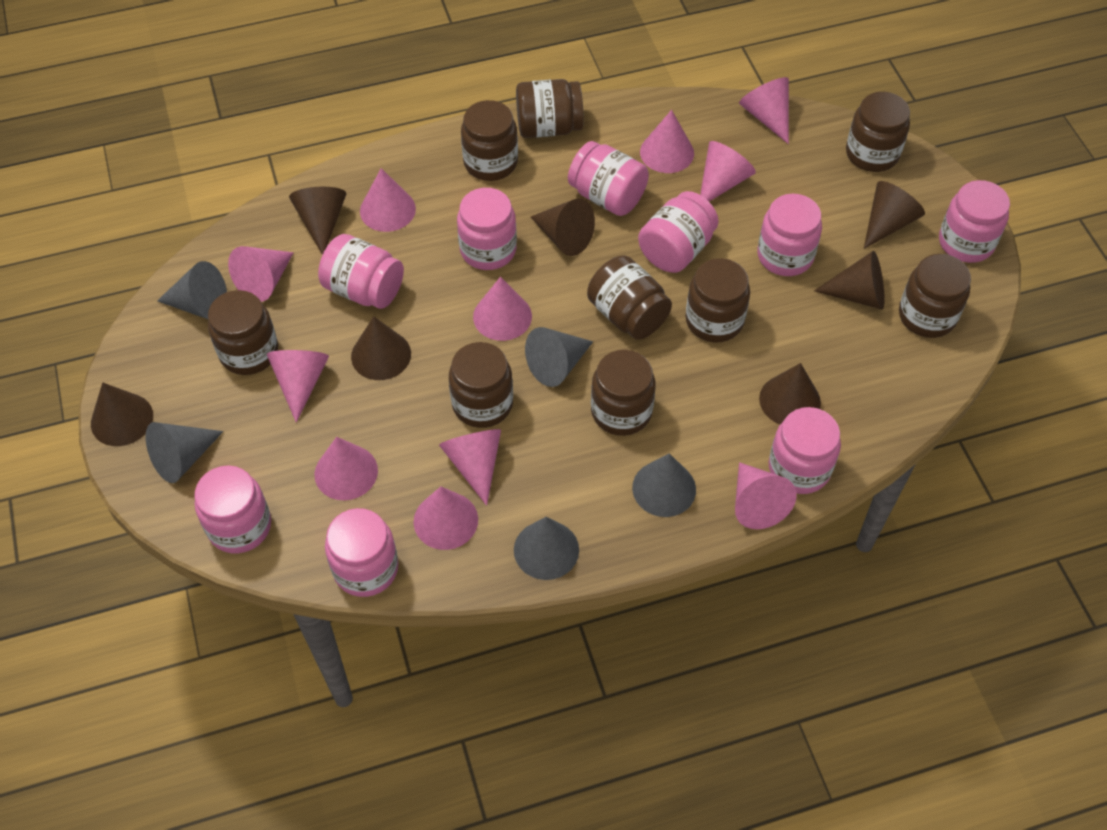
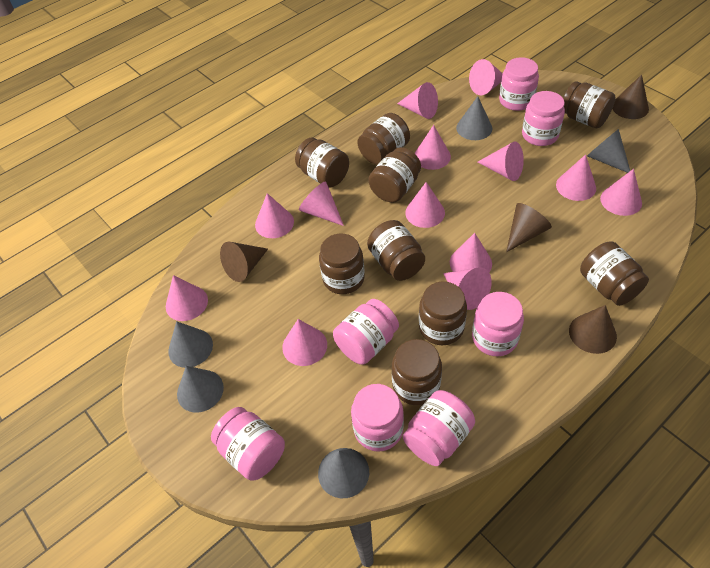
brown cone: 7 -> 4
pink cone: 11 -> 13
pink jar: 9 -> 7

